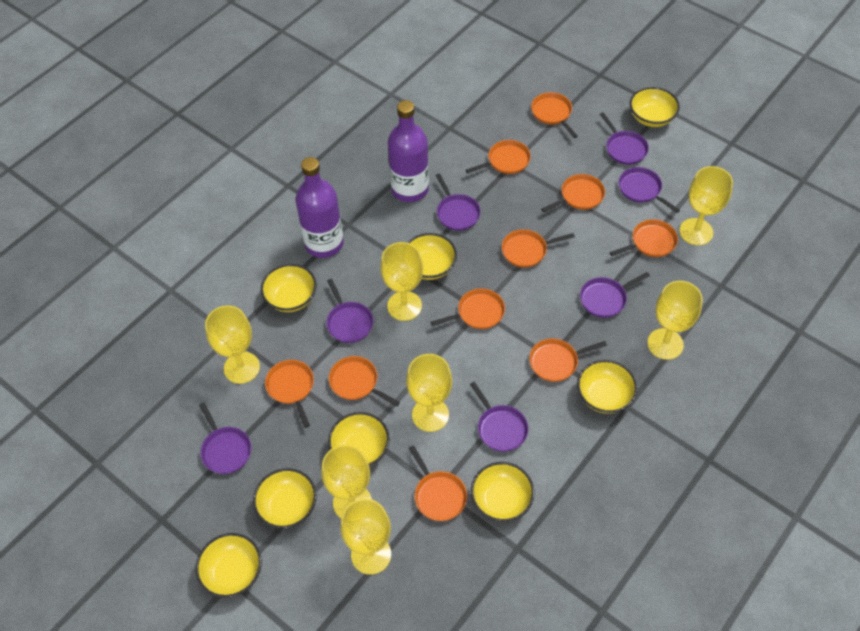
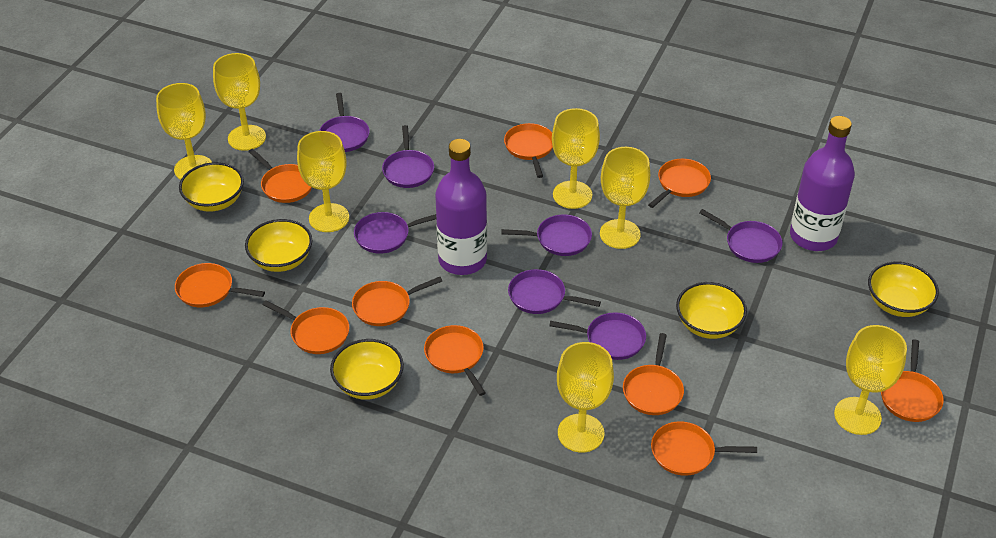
yellow bowl: 8 -> 5

